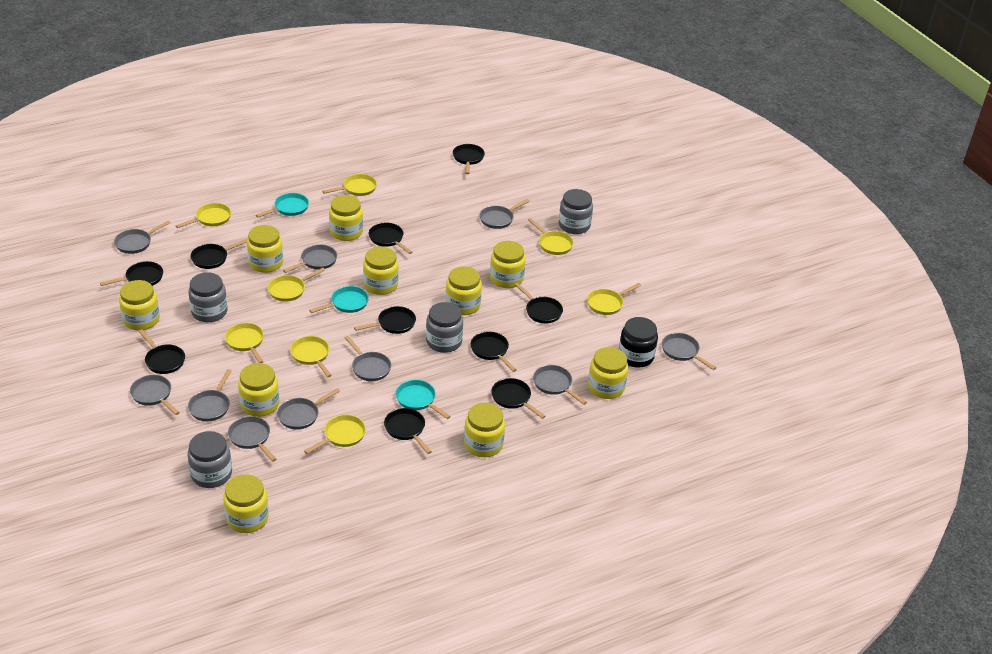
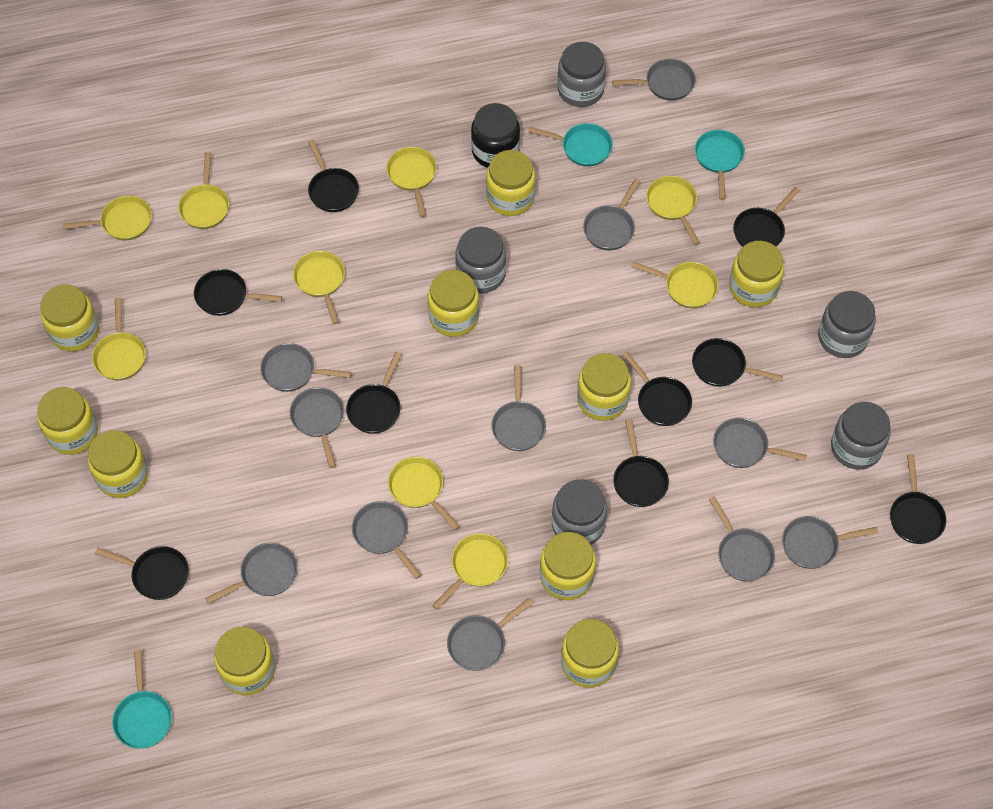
black pan: 10 -> 9
grey jar: 4 -> 5
grey pan: 10 -> 11
yellow pan: 8 -> 9

